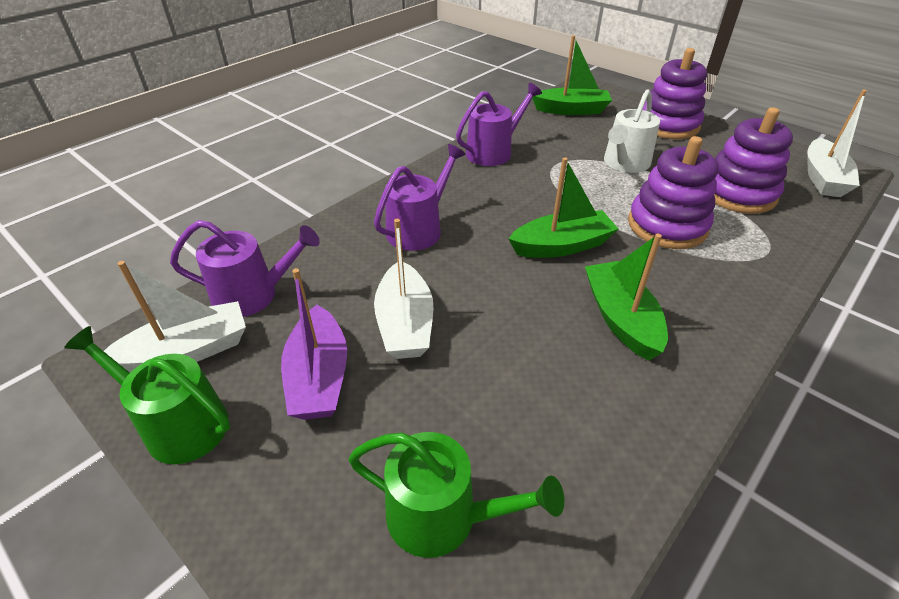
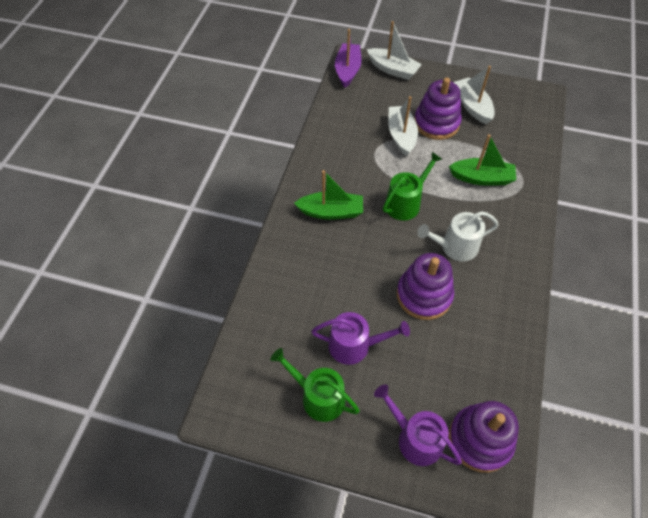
green boat: 3 -> 2
purple watering can: 3 -> 2

